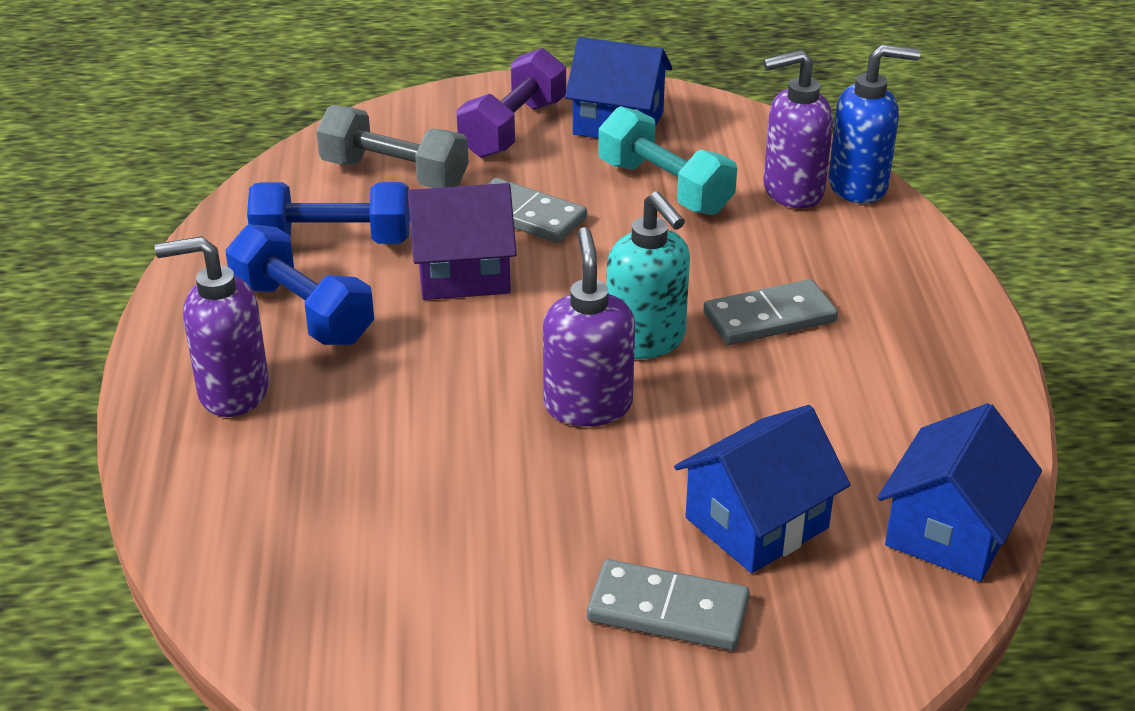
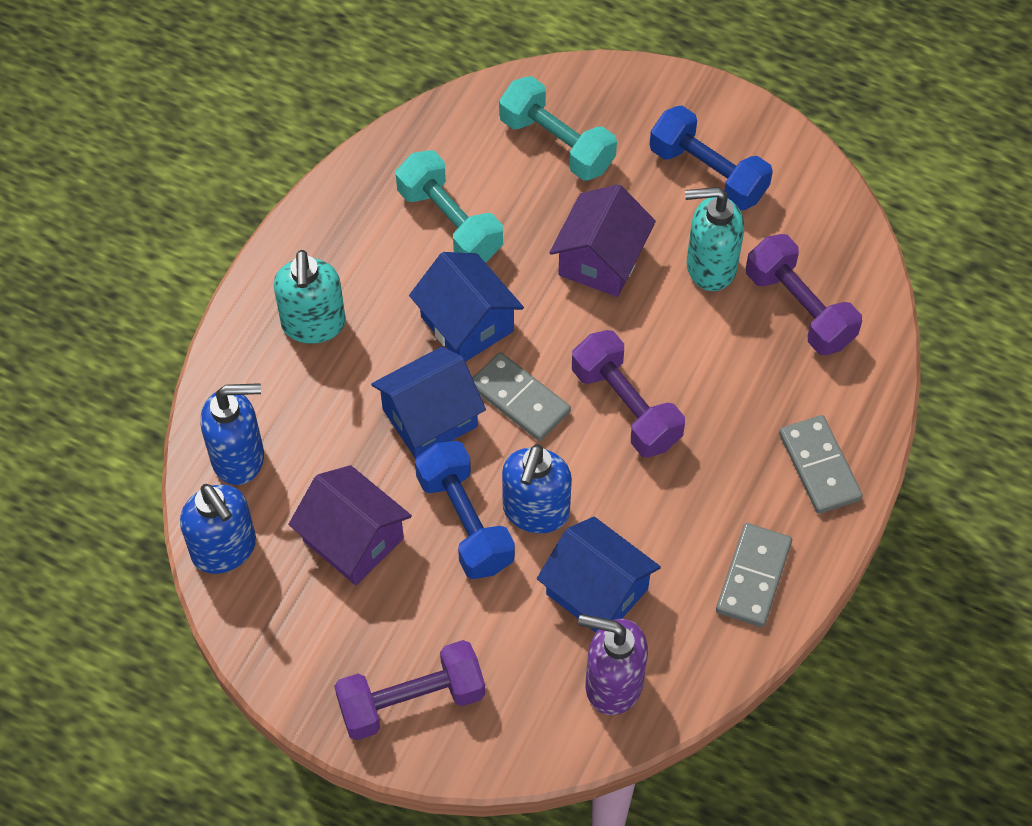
blue soap dispenser: 1 -> 3
grey dumbbell: 1 -> 0
purple dumbbell: 1 -> 3
purple house: 1 -> 2
purple soap dispenser: 3 -> 1
turquoise dumbbell: 1 -> 2
turquoise soap dispenser: 1 -> 2

